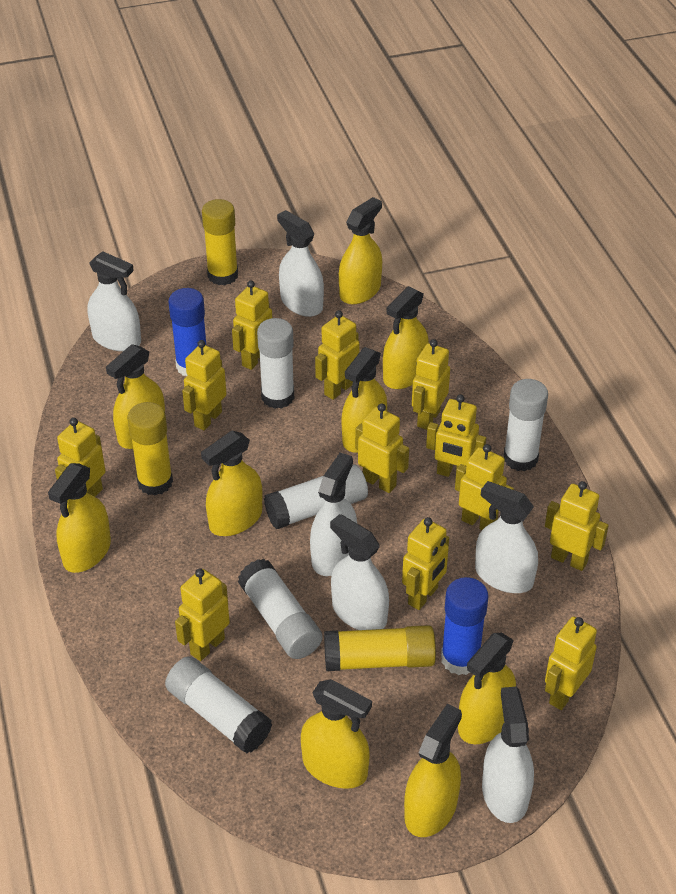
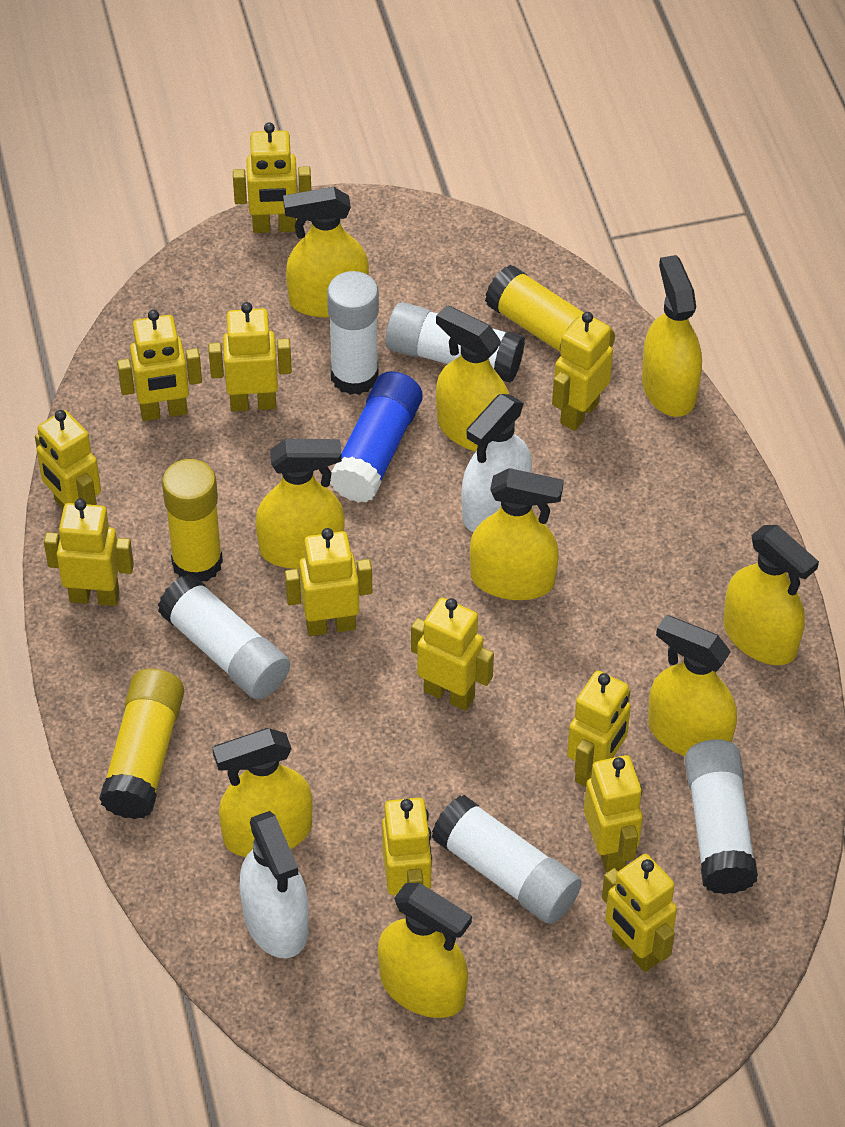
blue glue stick: 2 -> 1
white spray bottle: 6 -> 2

